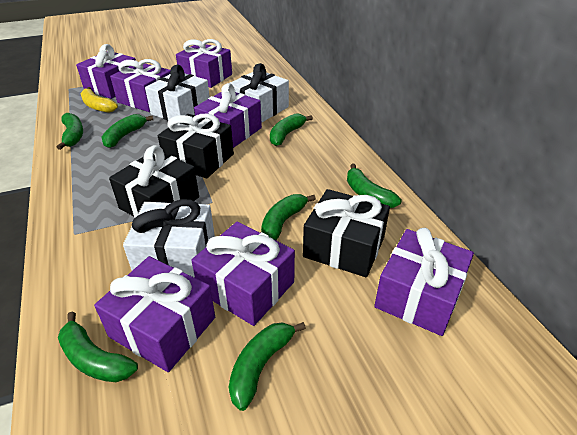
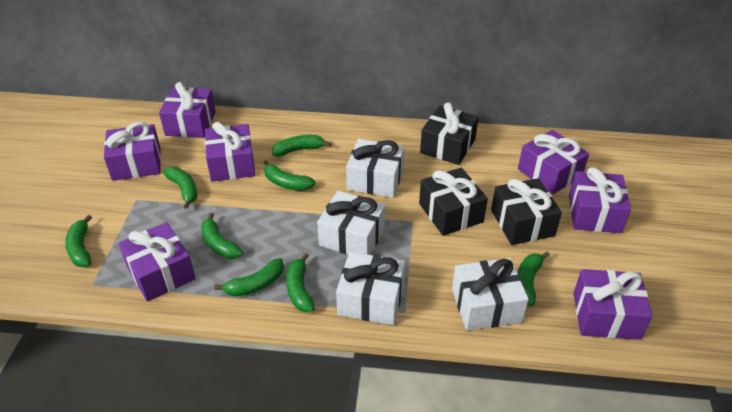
green banana: 7 -> 8
white gift: 3 -> 4
yellow banana: 1 -> 0

